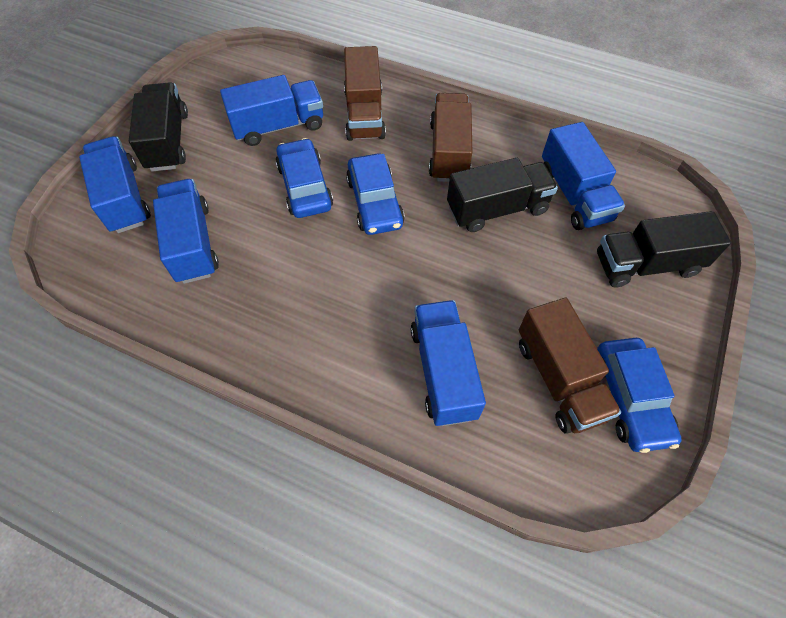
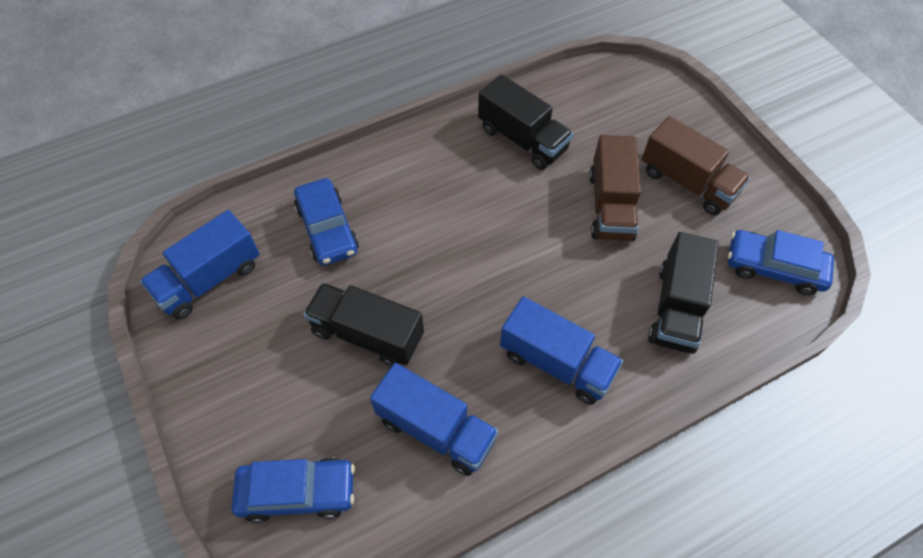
blue truck: 5 -> 3
brown truck: 3 -> 2

